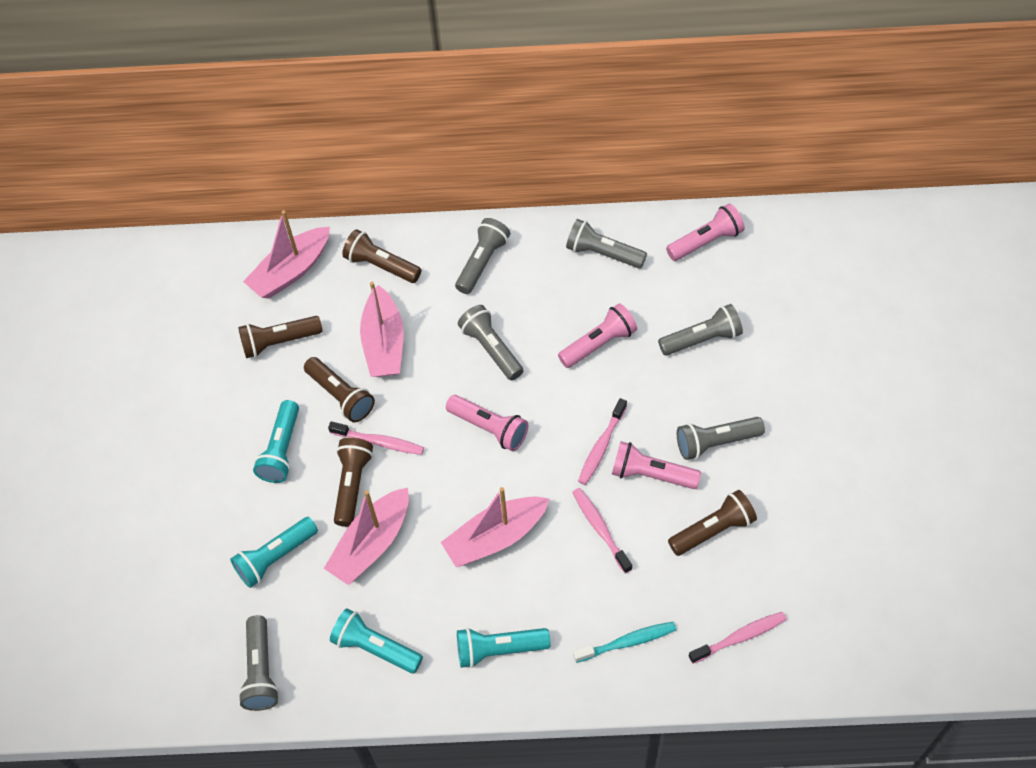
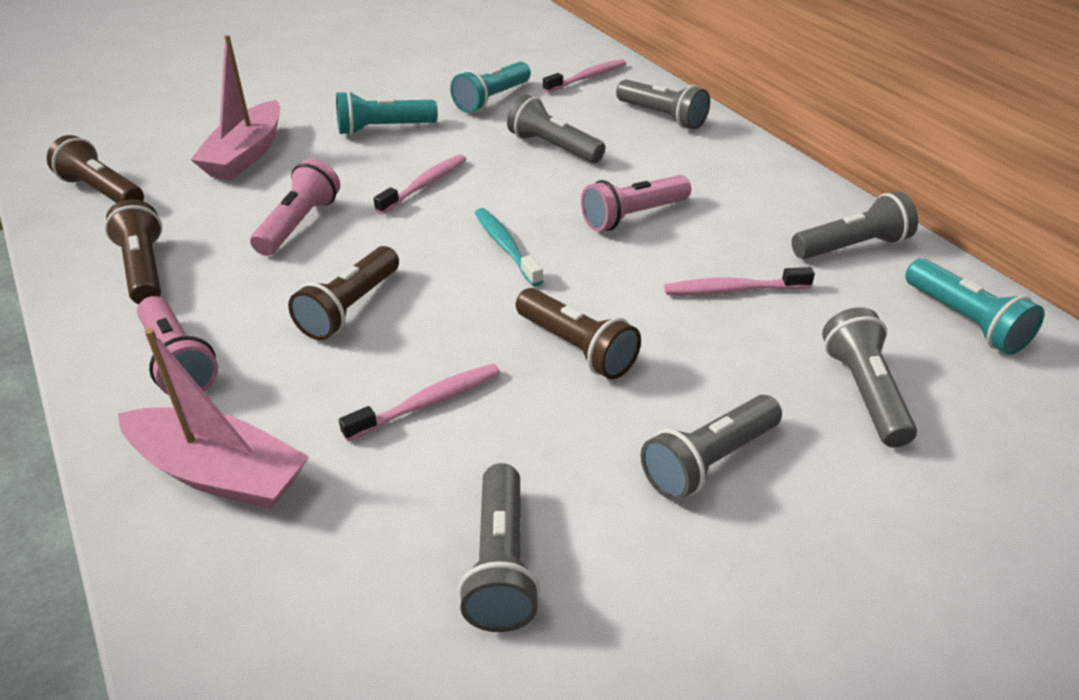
brown flashlight: 5 -> 4
pink boat: 4 -> 2
pink flashlight: 4 -> 3
turquoise flashlight: 4 -> 3

